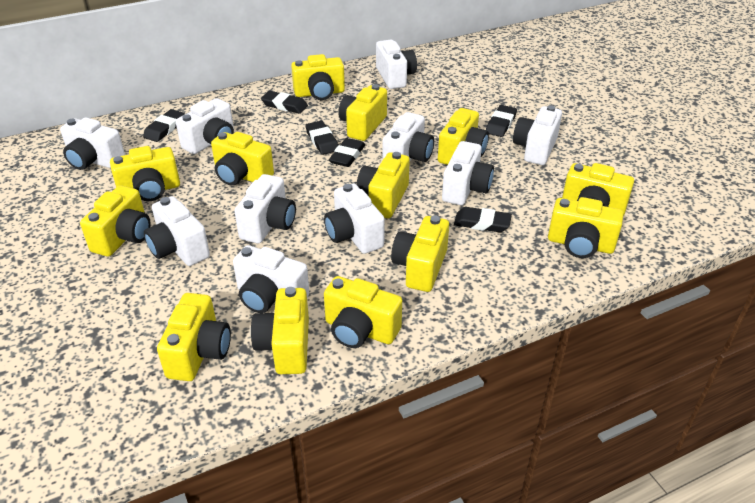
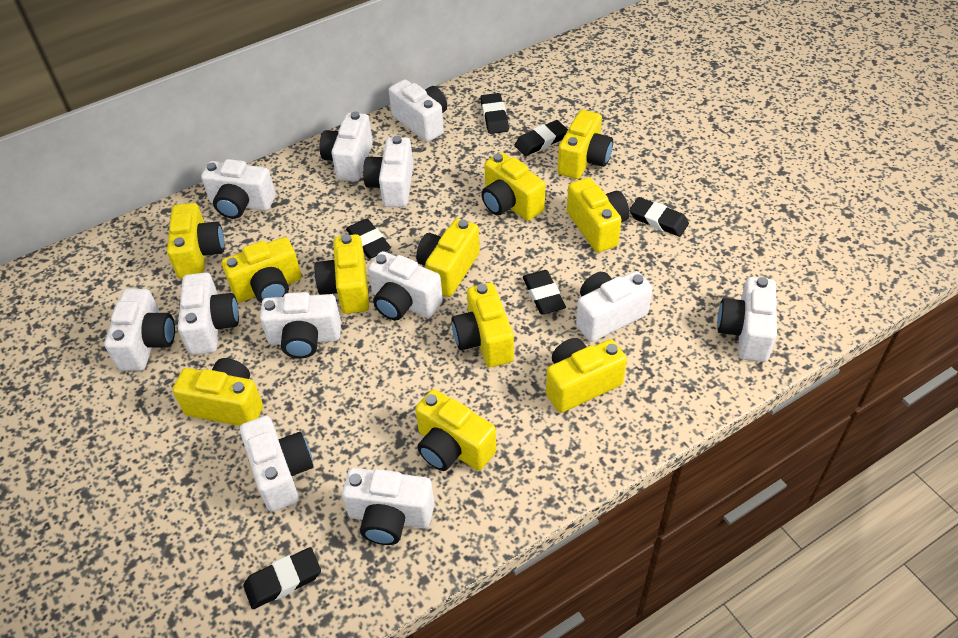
white camera: 10 -> 12
yellow camera: 13 -> 11

